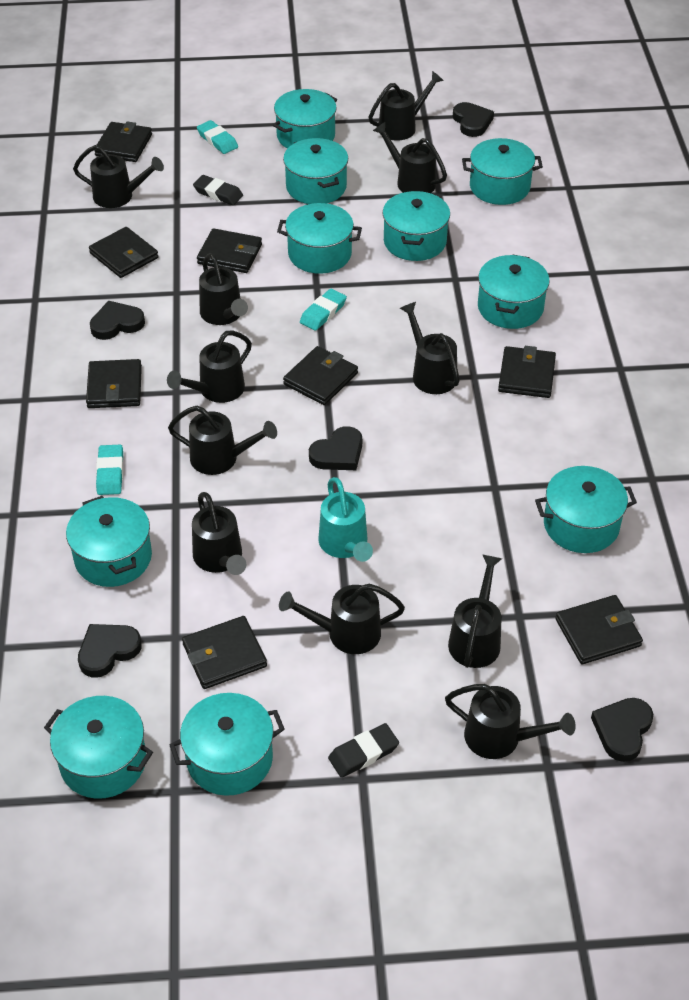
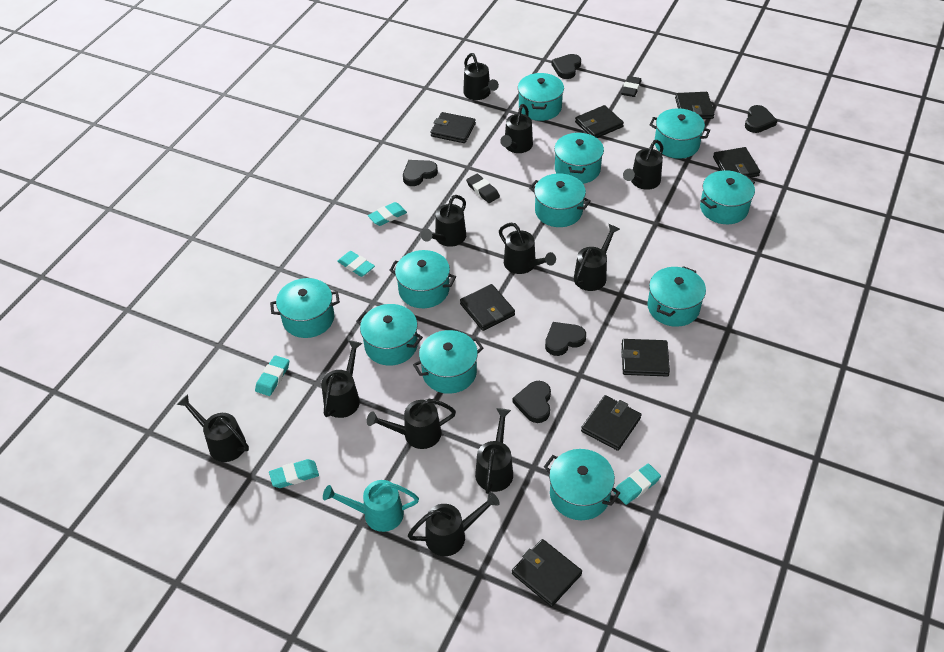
turquoise eraser: 3 -> 5
turquoise pot: 10 -> 11

